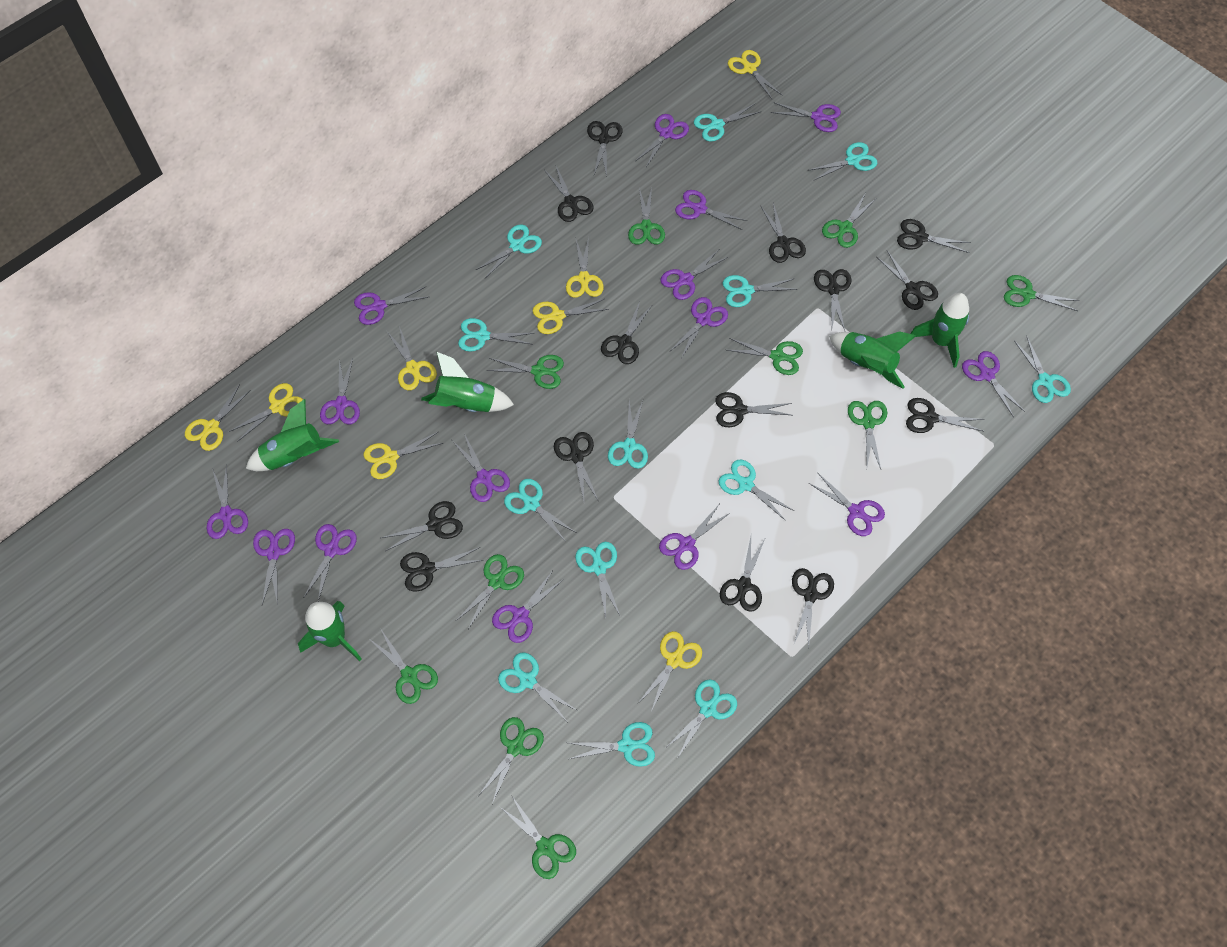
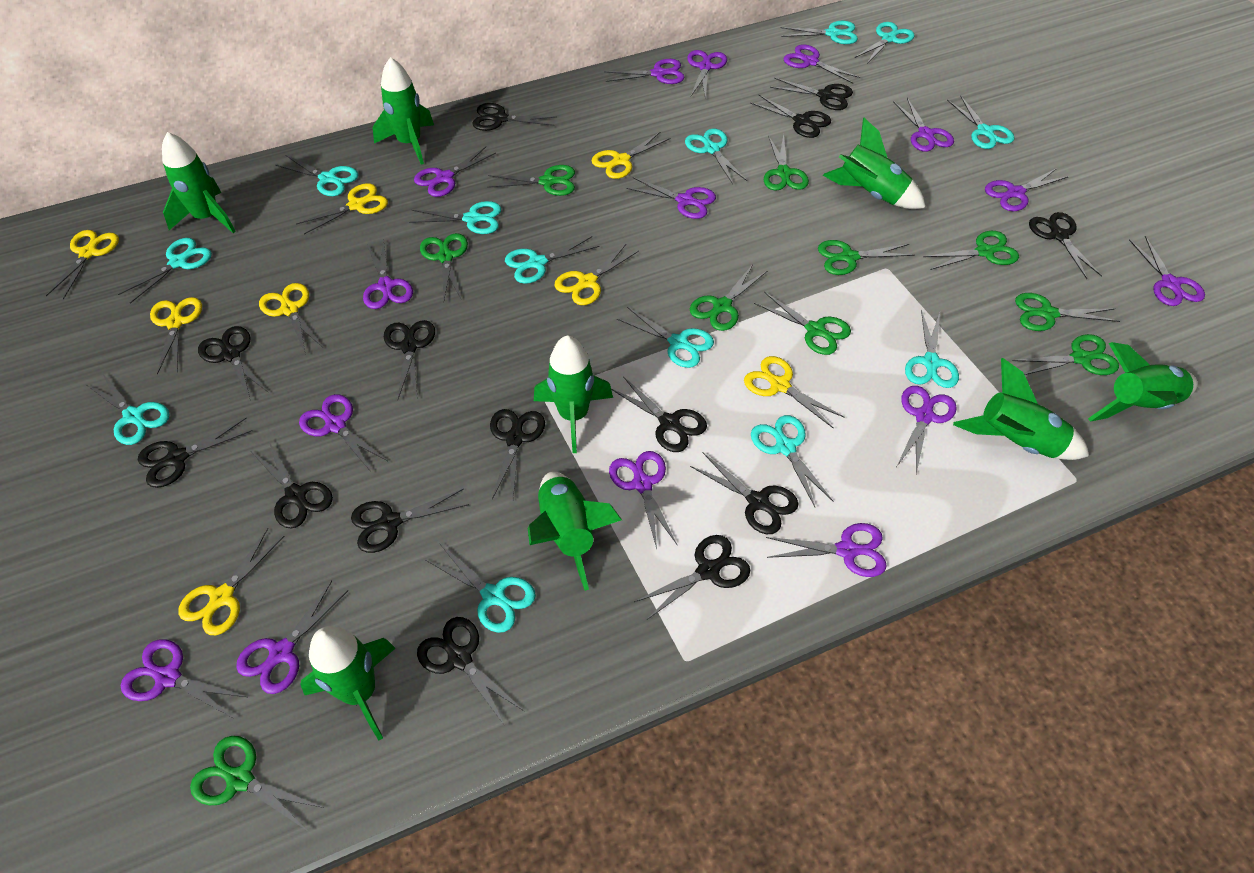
green rocket: 5 -> 8

